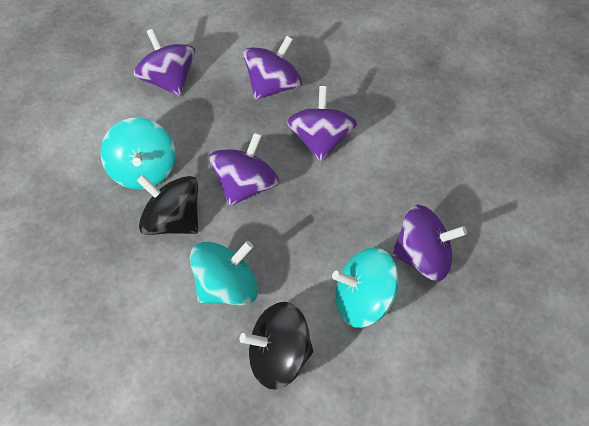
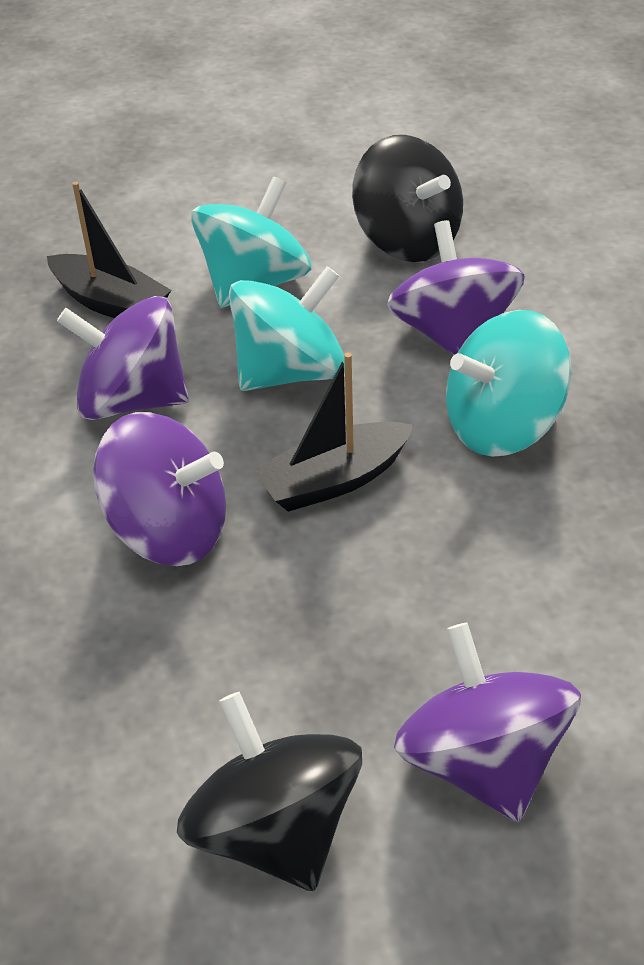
black boat: 0 -> 2
purple spinning top: 5 -> 4

